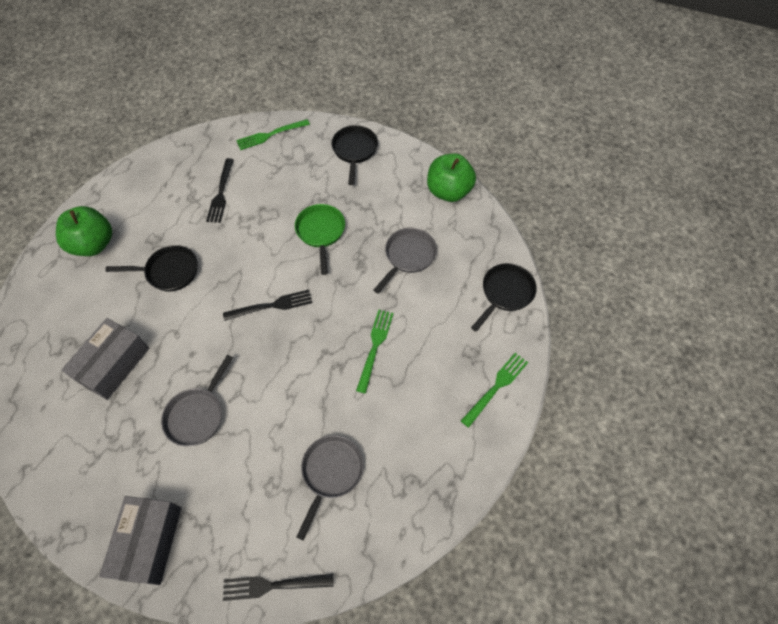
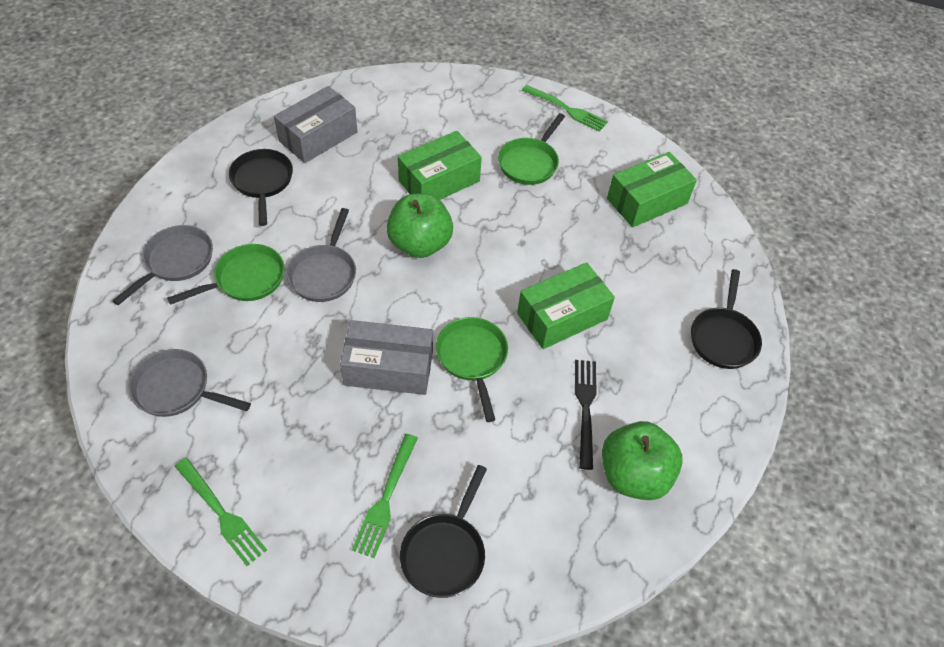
black fork: 3 -> 1
green box: 0 -> 3
green pan: 1 -> 3

